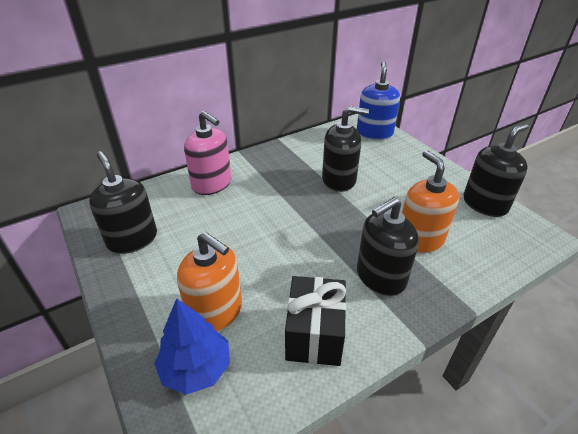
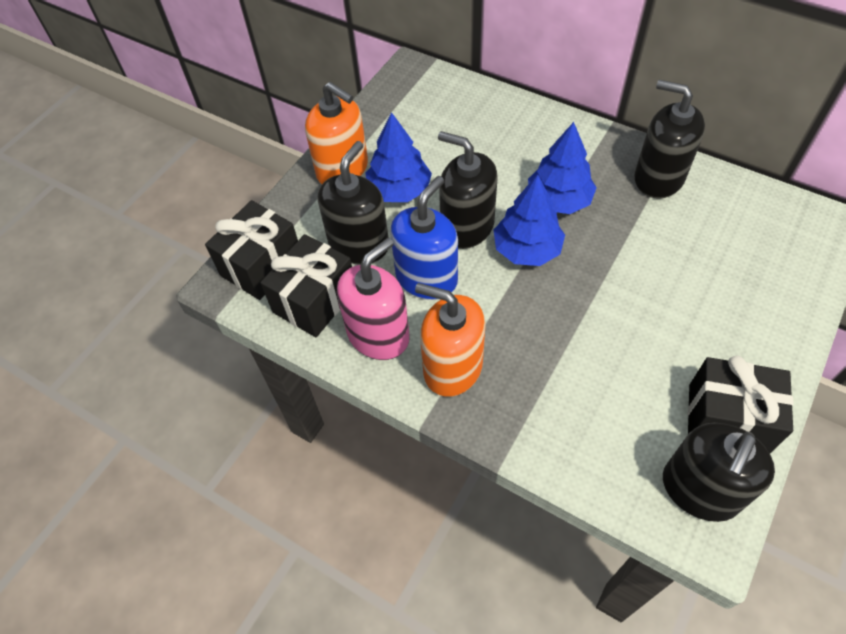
black gift: 1 -> 3
blue tree: 1 -> 3

